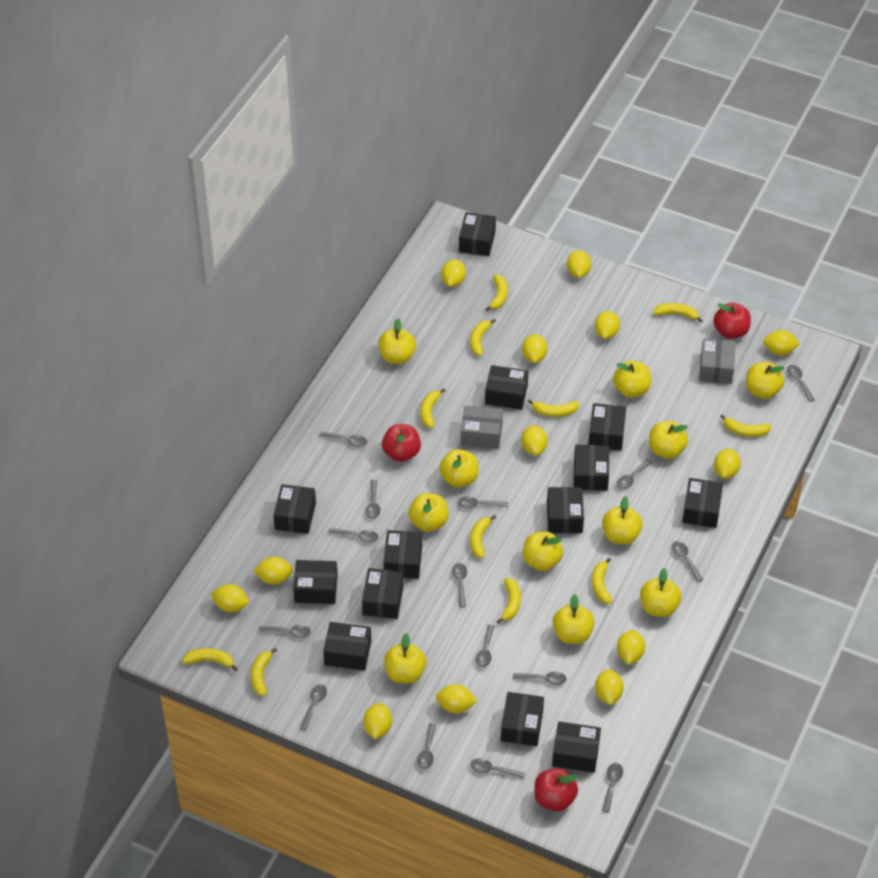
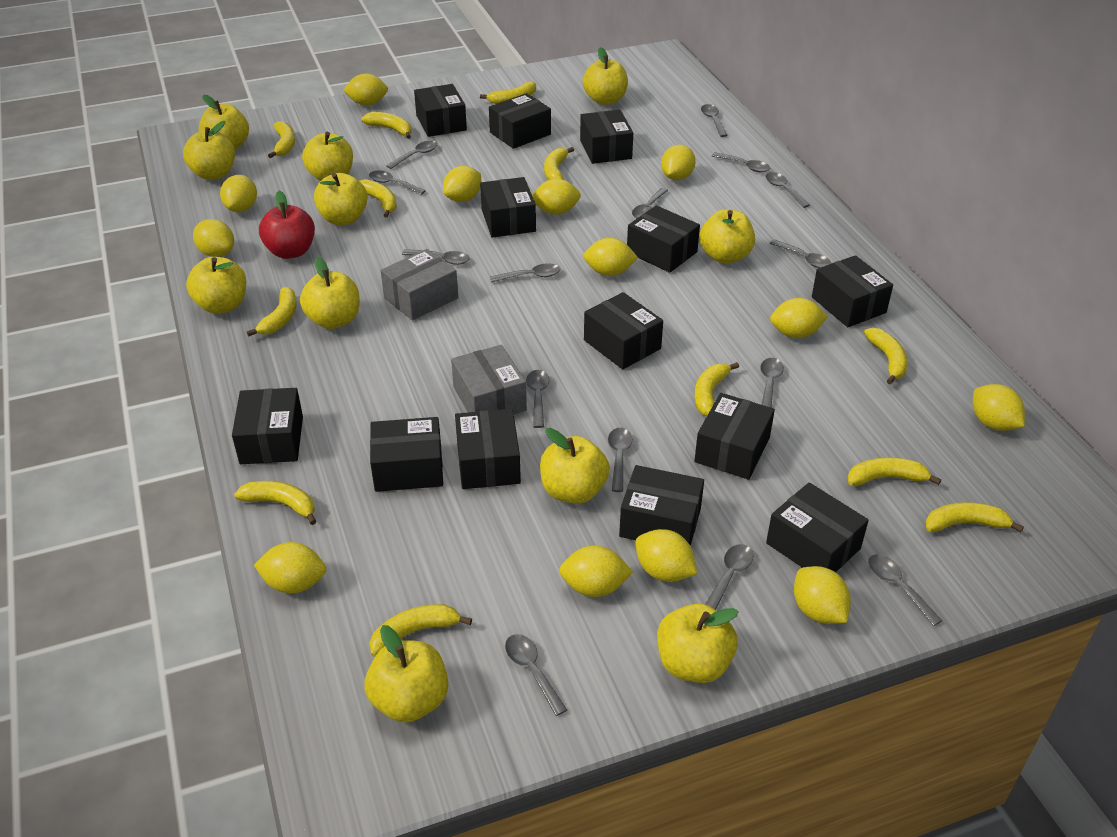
red apple: 3 -> 1
yellow banana: 11 -> 12

